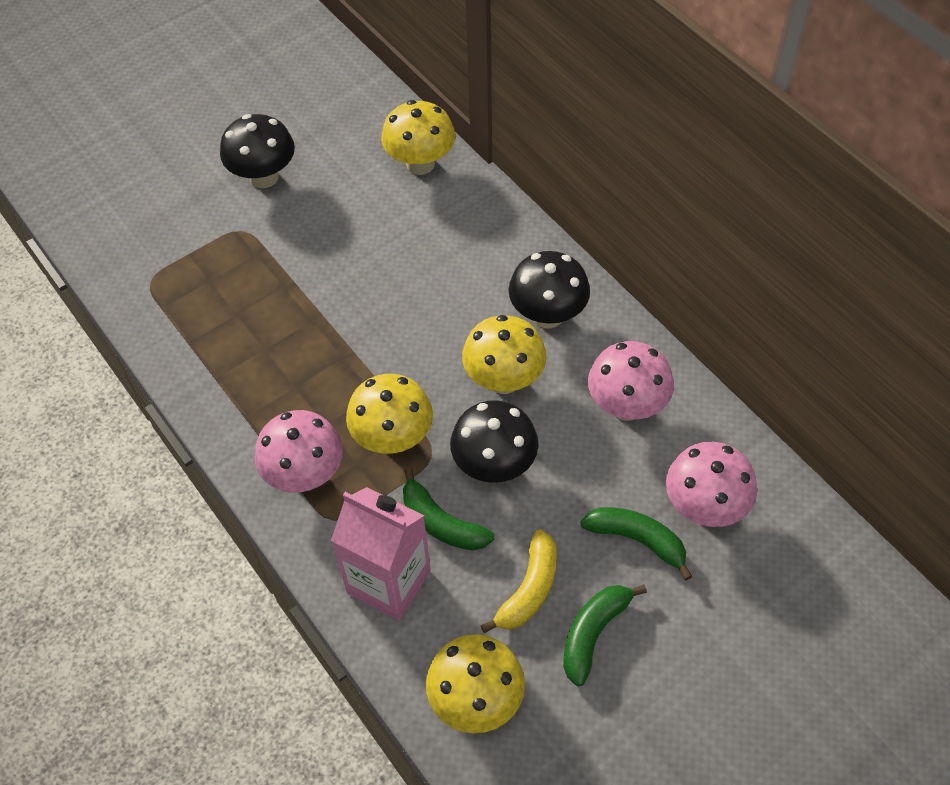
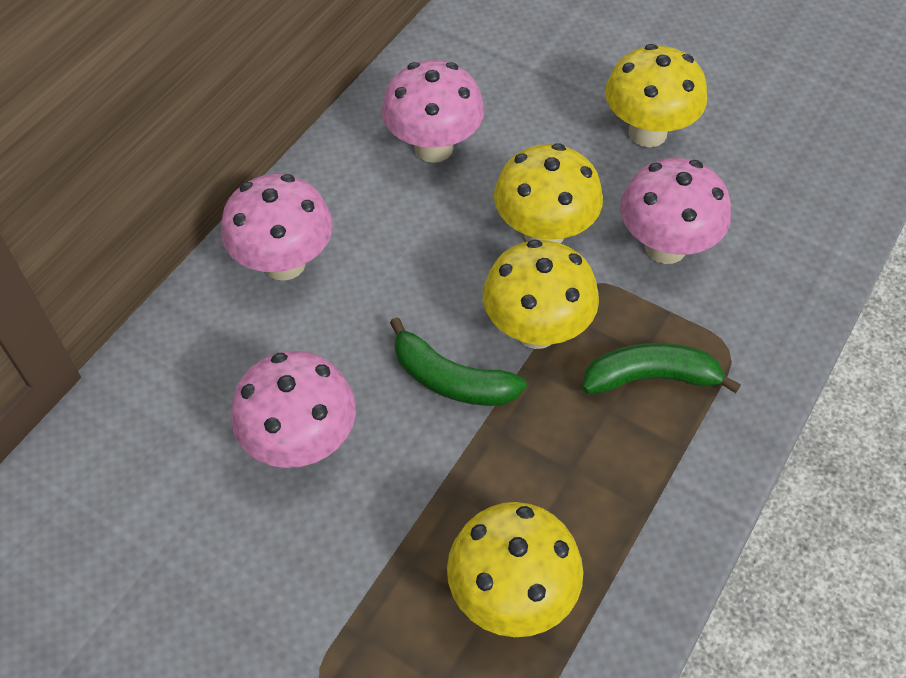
black mushroom: 3 -> 0
green banana: 3 -> 2
pink carton: 1 -> 0
pink mushroom: 3 -> 4
yellow banana: 1 -> 0

